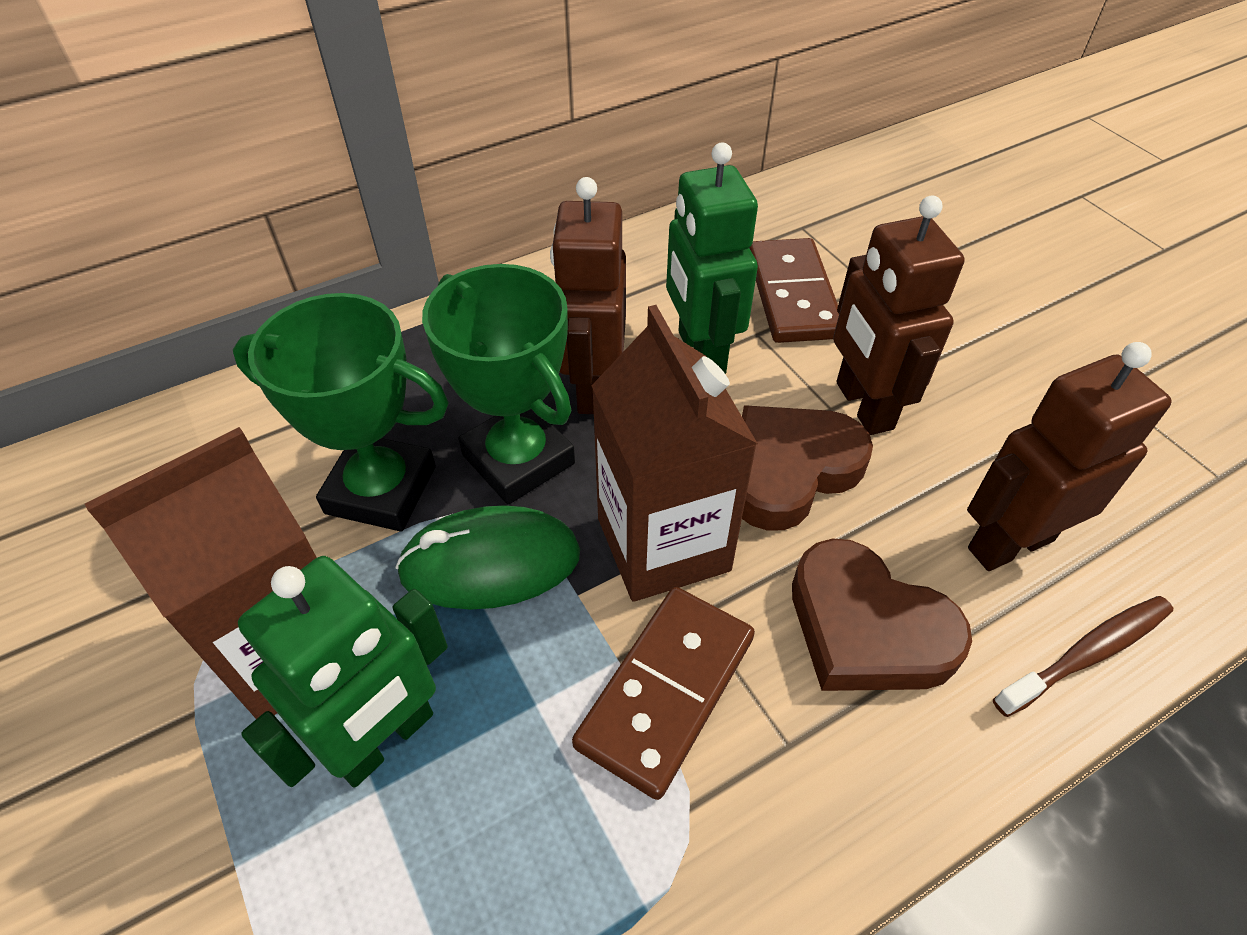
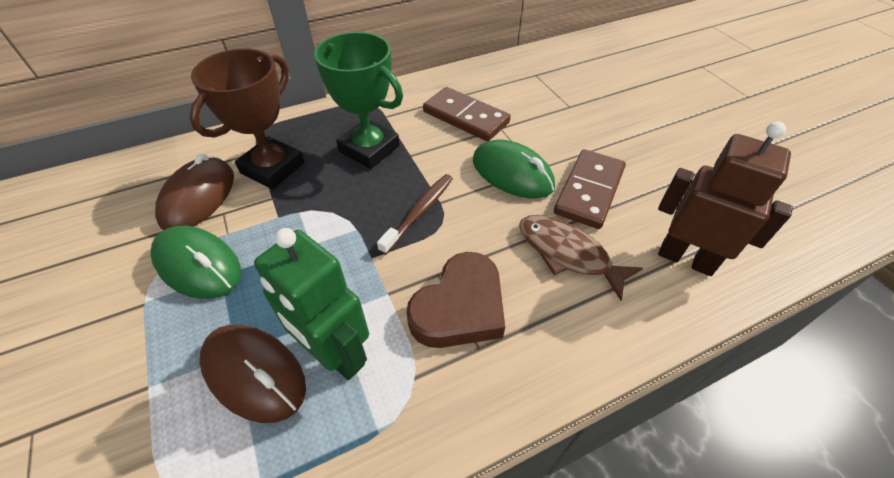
brown carton: 2 -> 0
brown fish: 0 -> 1
brown heart: 2 -> 1
brown mouse: 0 -> 2
brown robot: 3 -> 1
brown trophy: 0 -> 1
green mouse: 1 -> 2
green robot: 2 -> 1
green trophy: 2 -> 1

